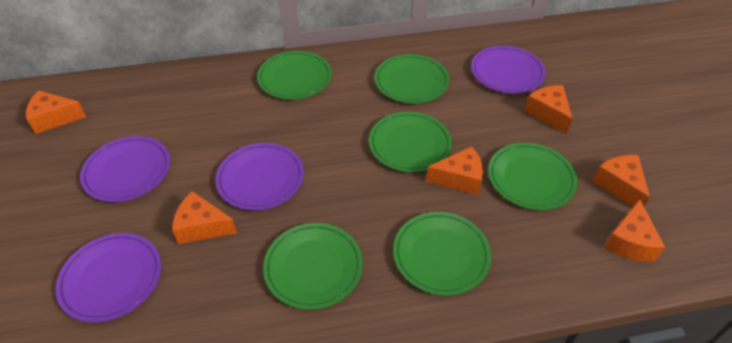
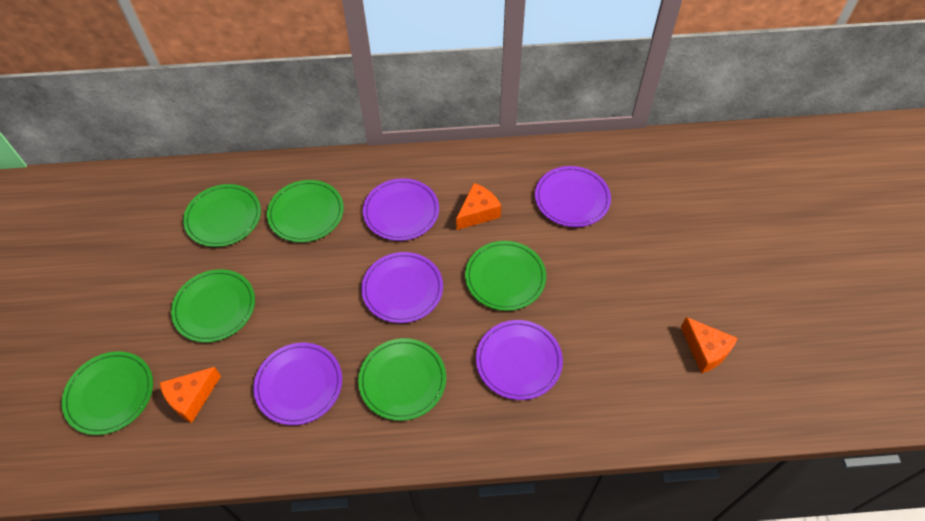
orange cheese: 6 -> 3
purple plate: 4 -> 5

